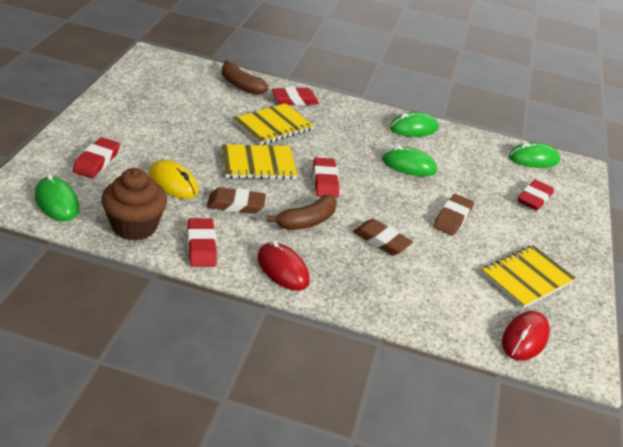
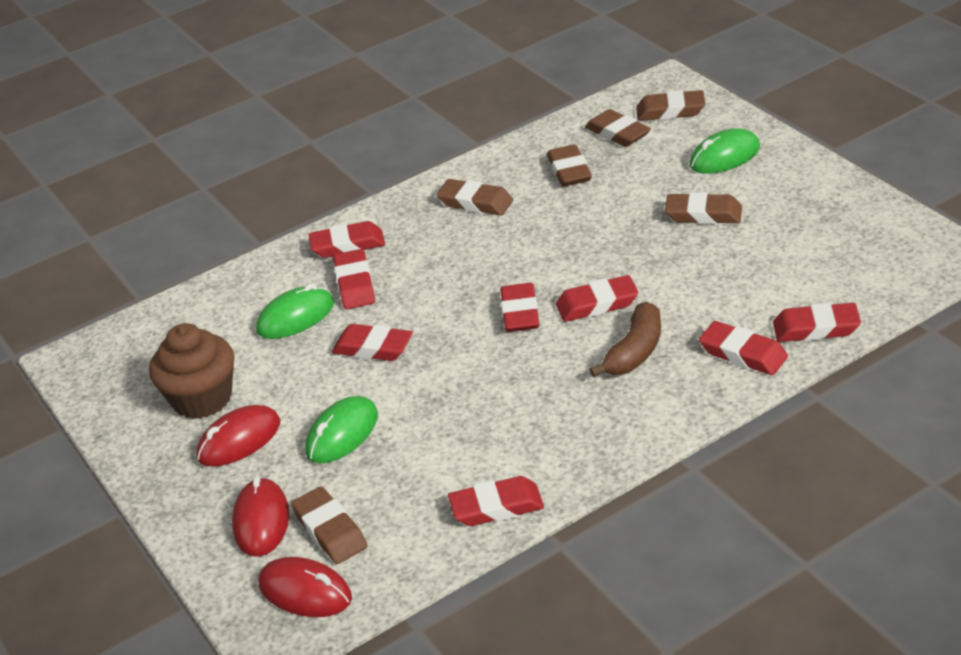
brown banana: 2 -> 1
brown eraser: 3 -> 6
green mouse: 4 -> 3
red eraser: 5 -> 8
red mouse: 2 -> 3
yellow mouse: 1 -> 0
yellow notebook: 3 -> 0

